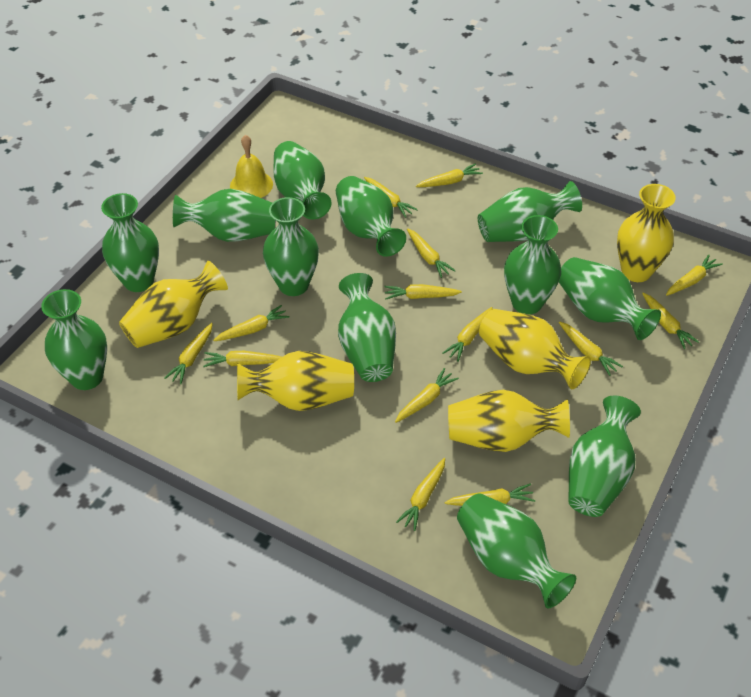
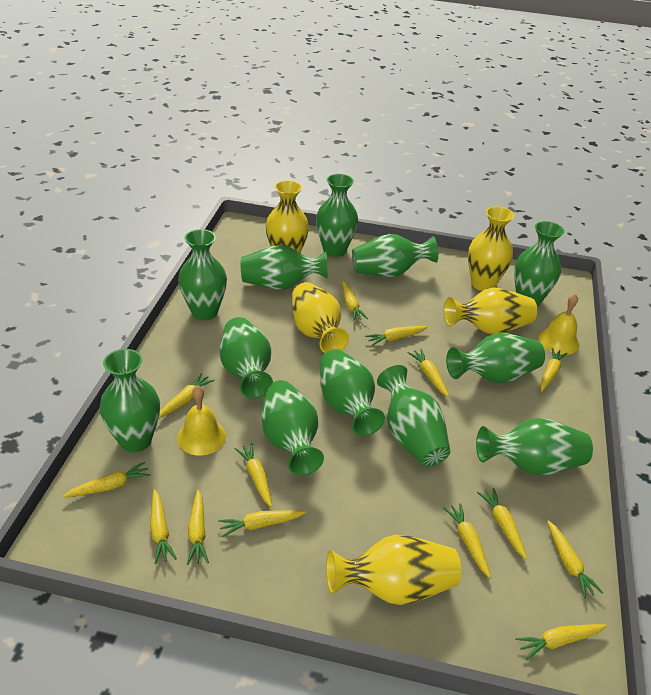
yellow bell: 1 -> 2

